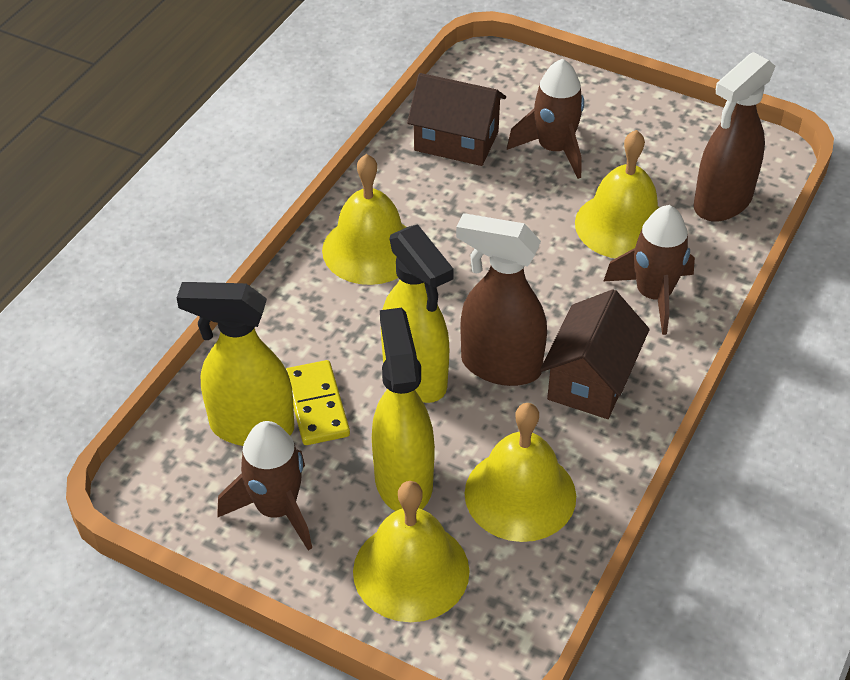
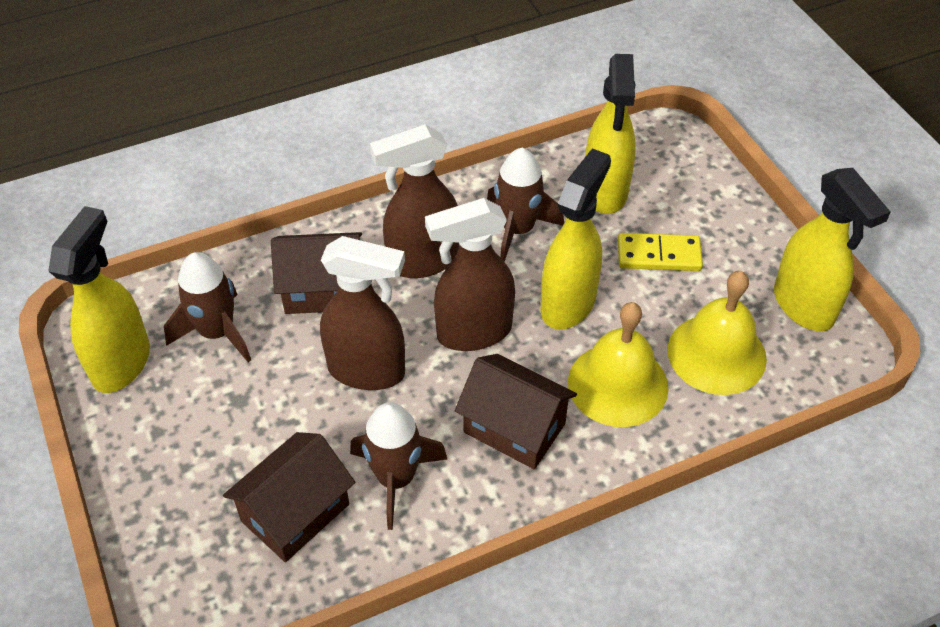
brown house: 2 -> 3
brown spray bottle: 2 -> 3
yellow bell: 4 -> 2
yellow spray bottle: 3 -> 4

